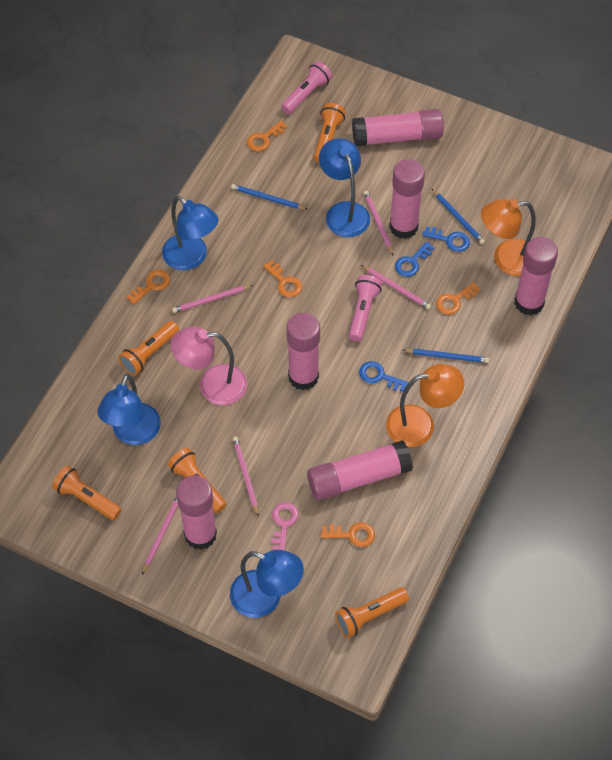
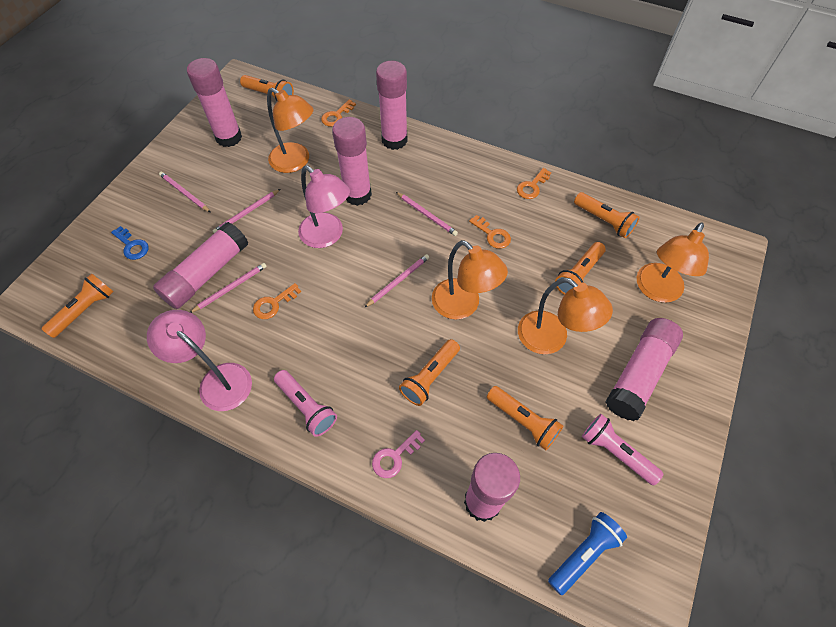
blue flashlight: 0 -> 1
blue key: 3 -> 1
blue lamp: 4 -> 0
blue pencil: 3 -> 0
orange flashlight: 5 -> 6
orange key: 5 -> 4
orange lamp: 2 -> 4
pink lamp: 1 -> 2

